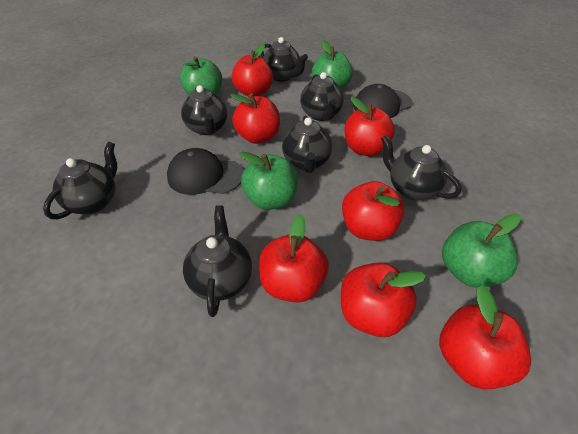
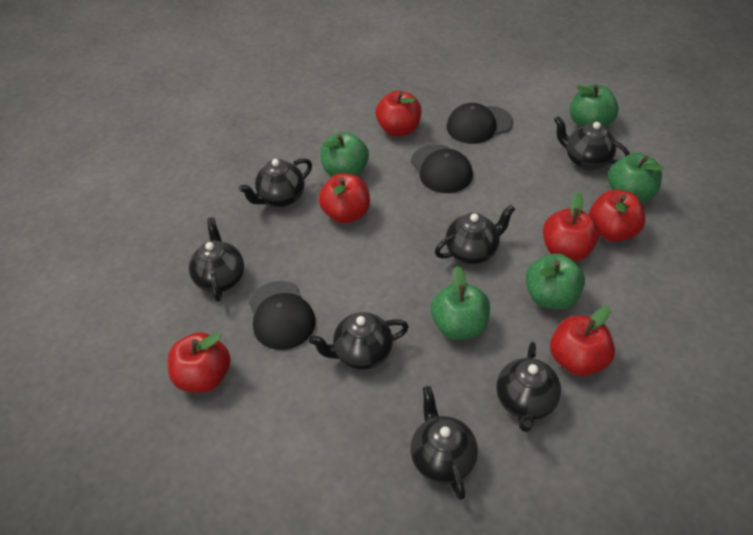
black cap: 2 -> 3
green apple: 4 -> 5
red apple: 7 -> 6

